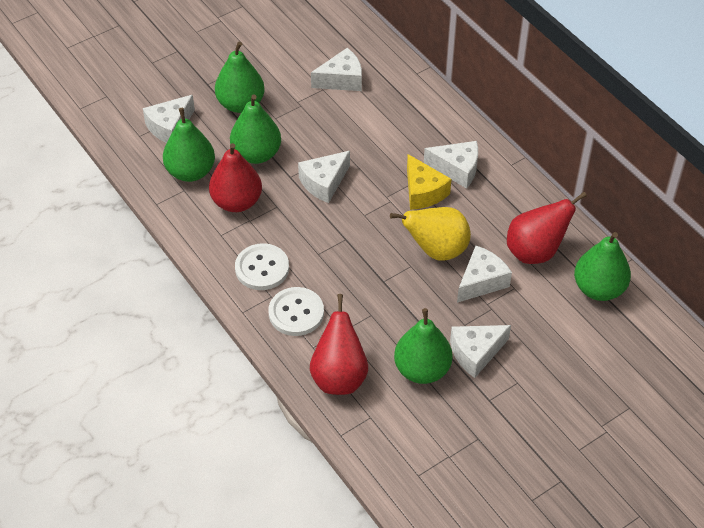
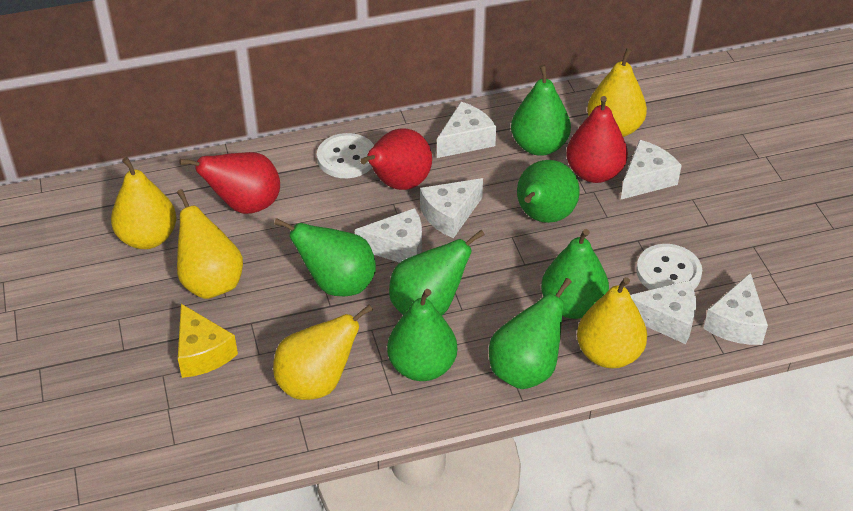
green pear: 5 -> 7
yellow pear: 1 -> 5

